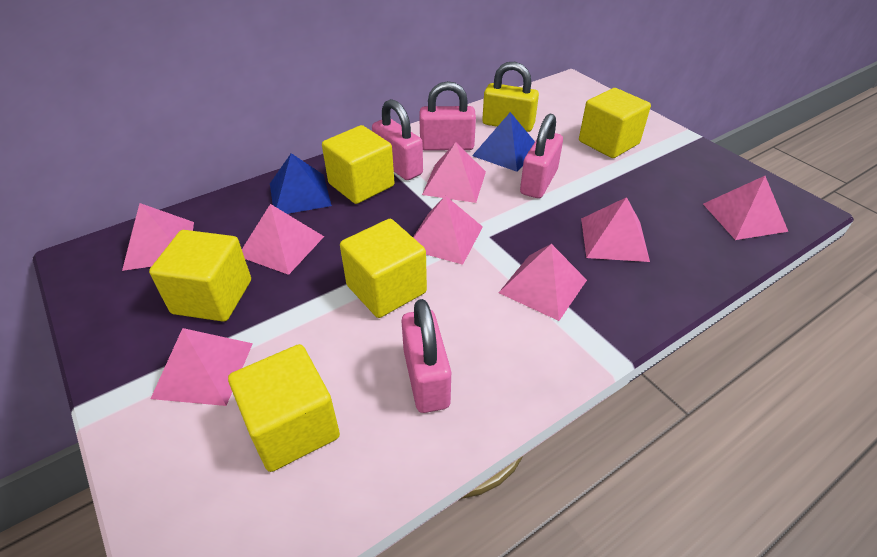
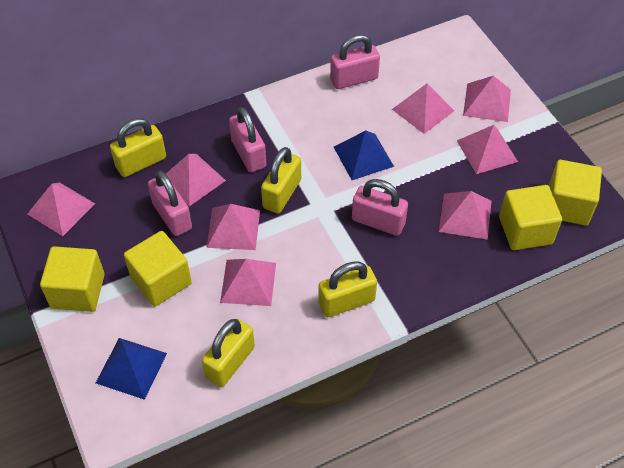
yellow cube: 5 -> 4
yellow padlock: 1 -> 4

